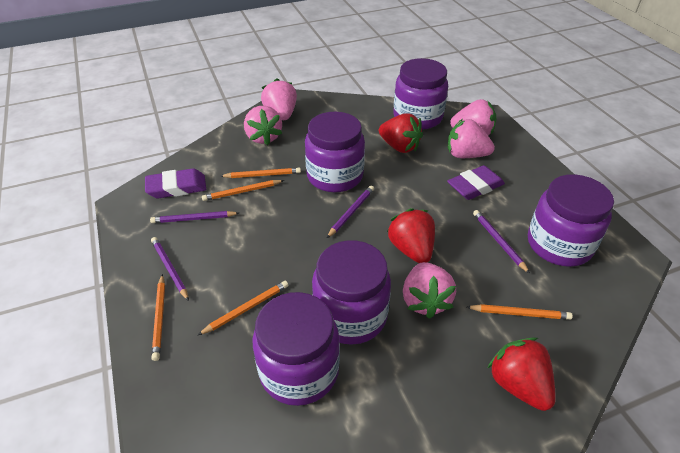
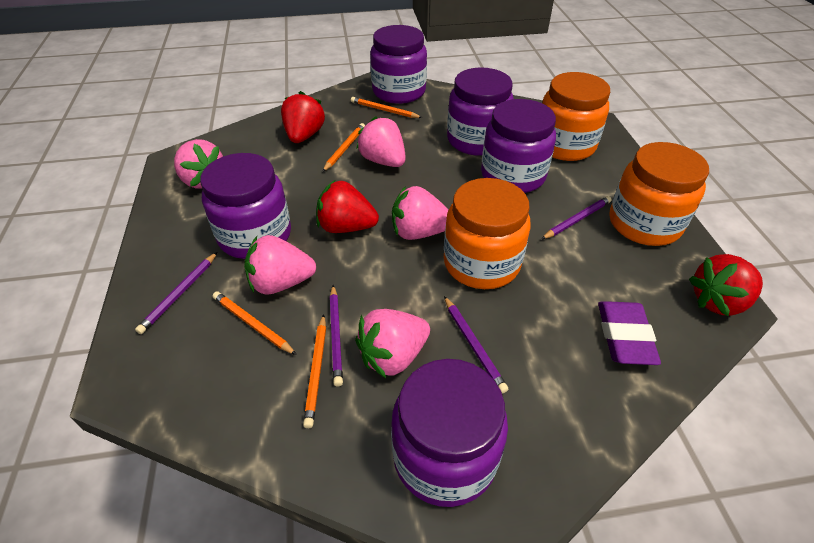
orange jar: 0 -> 3
orange pencil: 5 -> 4
purple eraser: 2 -> 1

